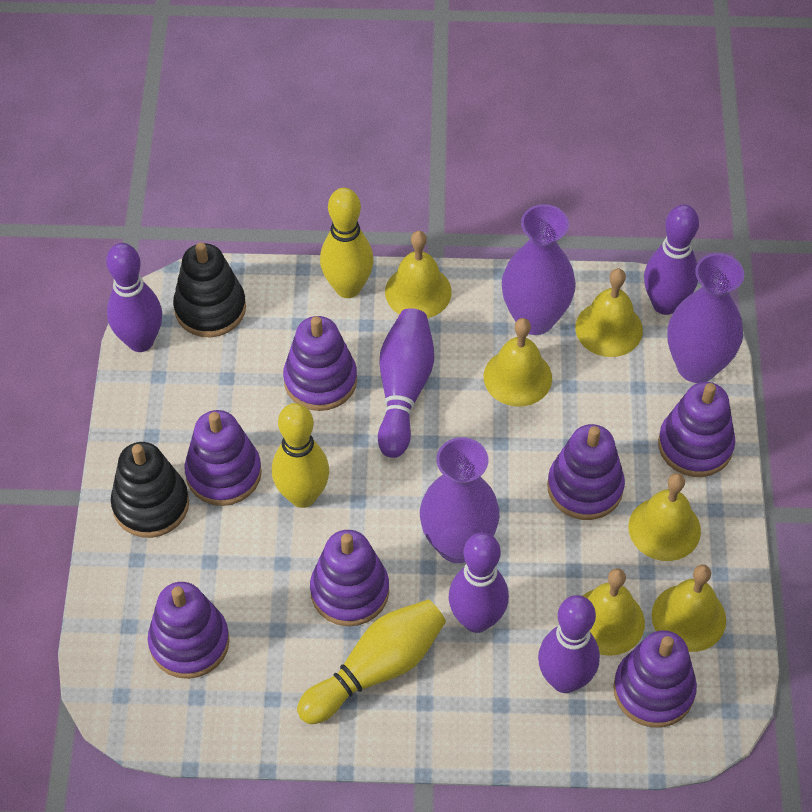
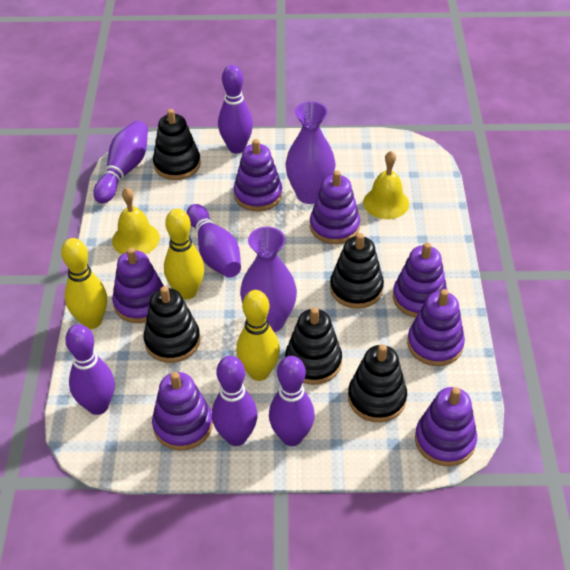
black stacking toy: 2 -> 5
purple bowling pin: 5 -> 6
purple vase: 3 -> 2
yellow bell: 6 -> 2

